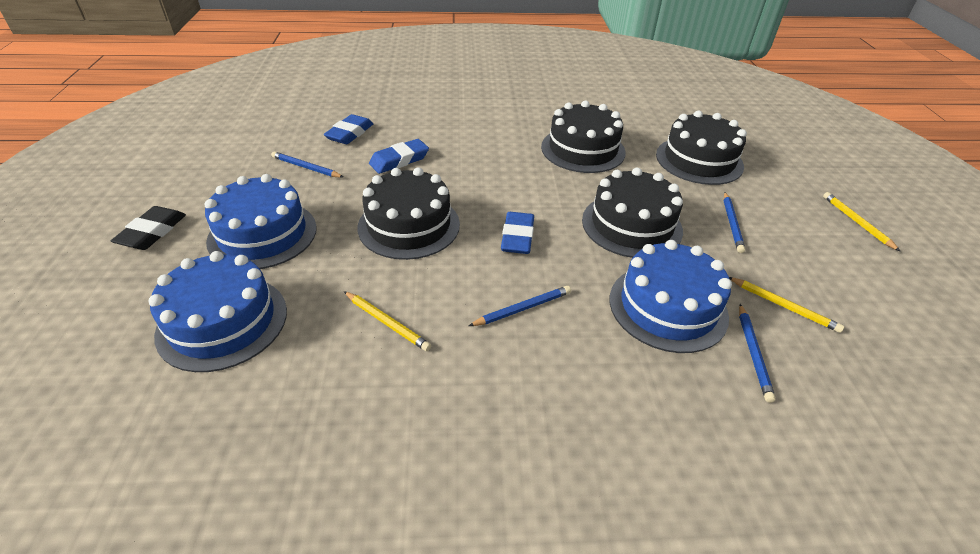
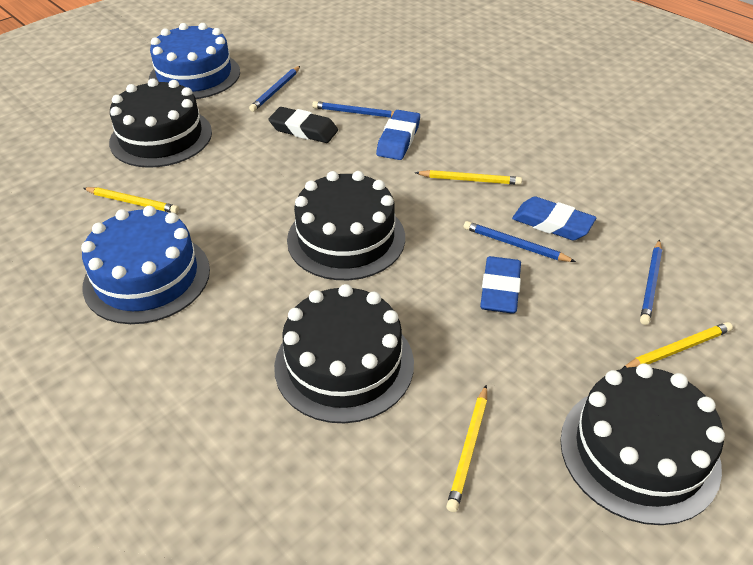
blue cake: 3 -> 2
yellow pencil: 3 -> 4

